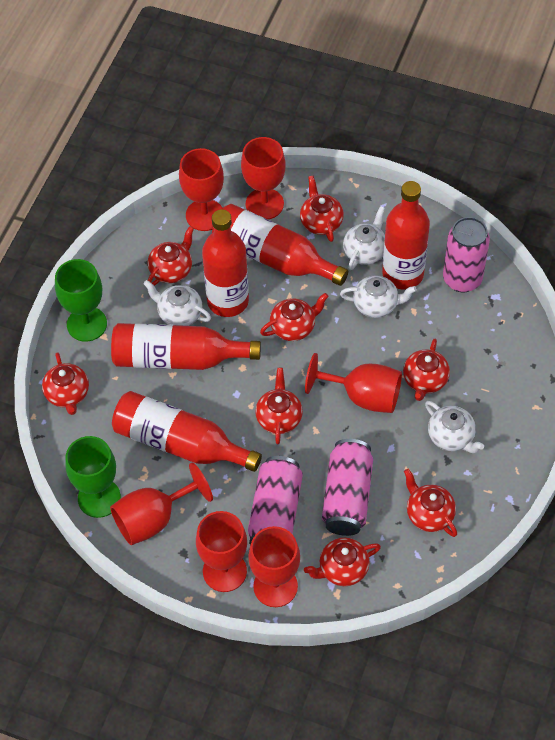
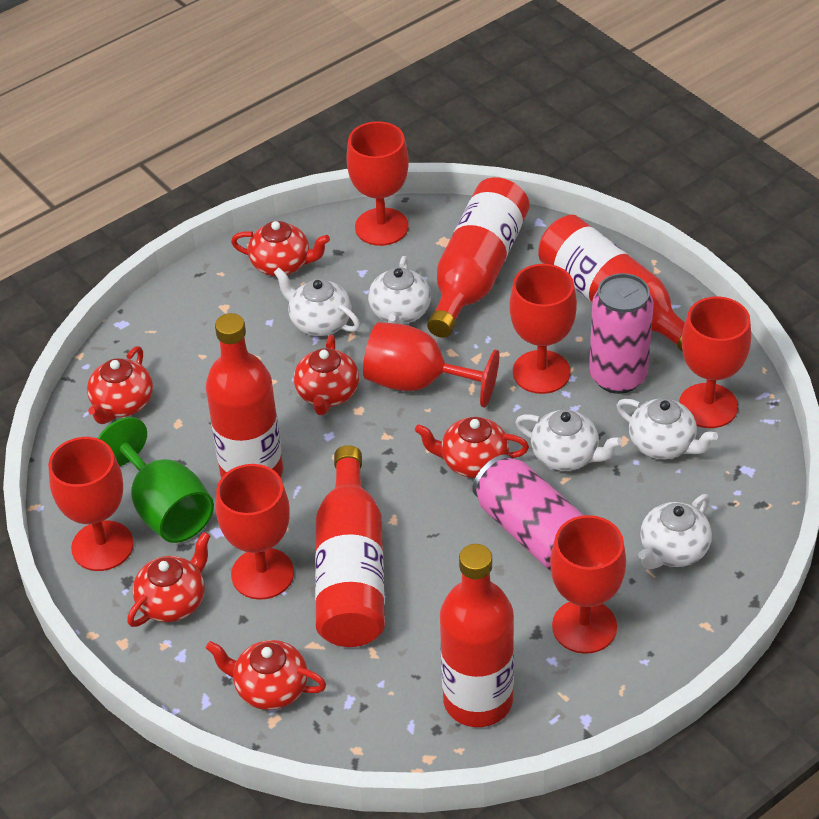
green goblet: 2 -> 1
pink can: 3 -> 2
red goblet: 6 -> 7
red teapot: 8 -> 6
white teapot: 4 -> 5

